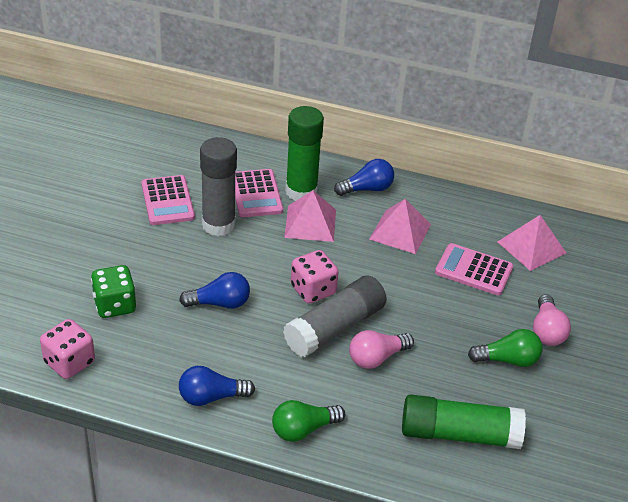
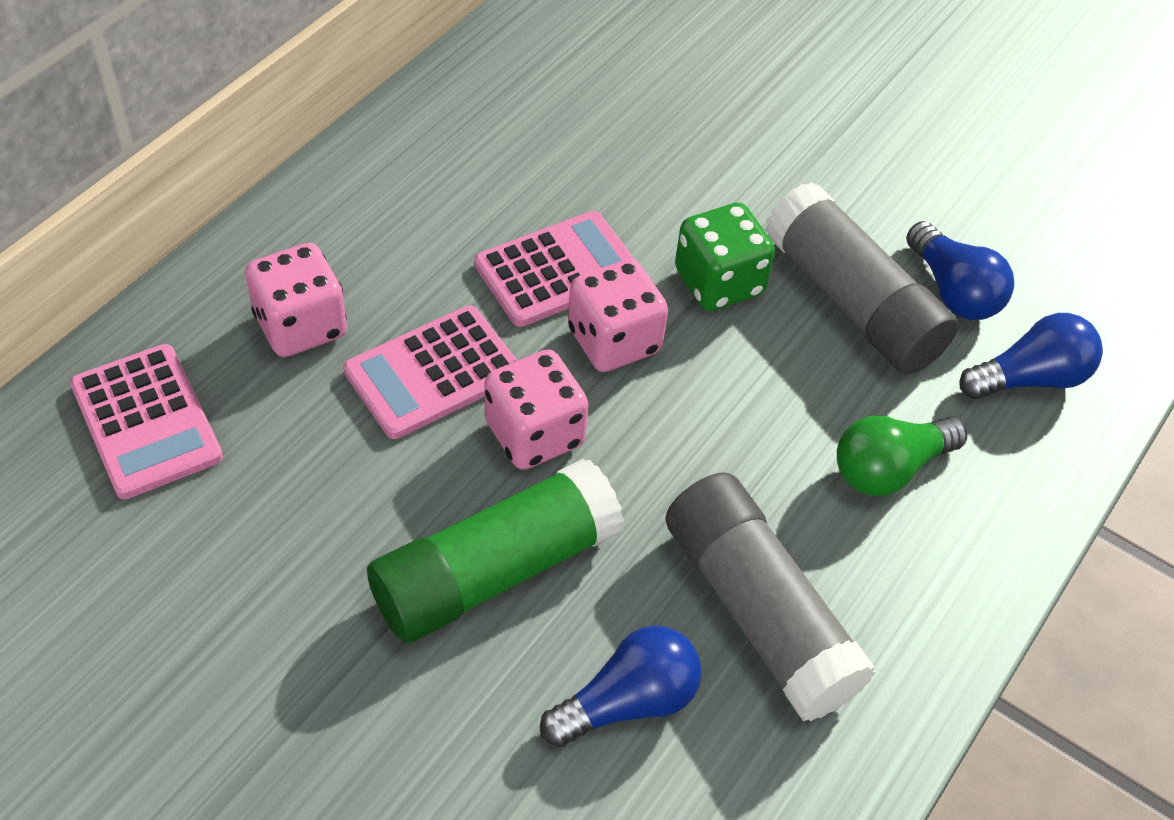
green glue stick: 2 -> 1
green light bulb: 2 -> 1
pink dice: 2 -> 3
pink light bulb: 2 -> 0
pink pyramid: 3 -> 0

